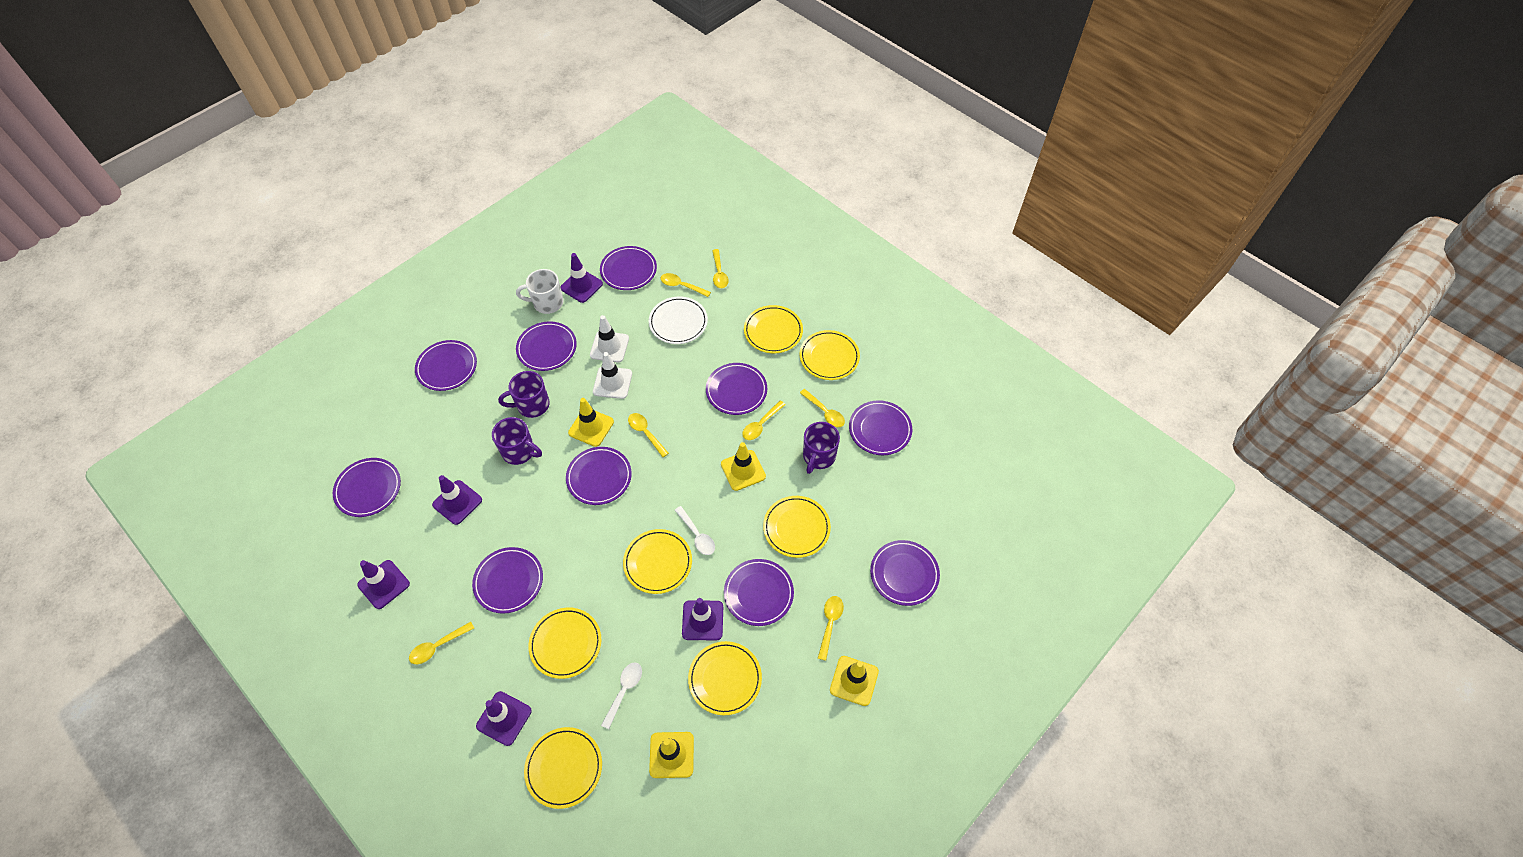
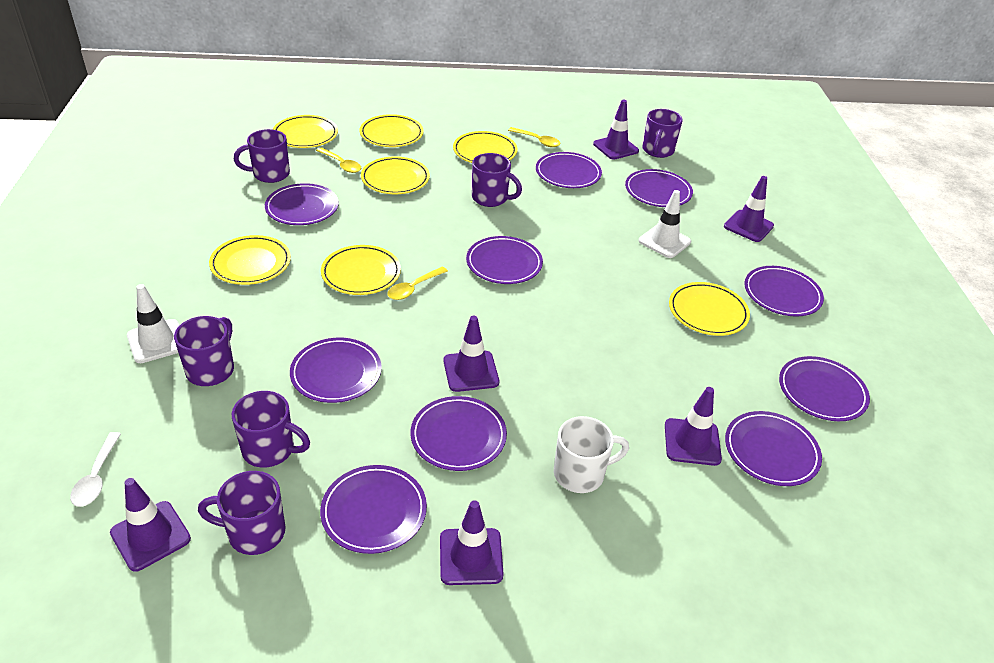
purple mug: 3 -> 6
purple traffic cone: 5 -> 6
white plate: 1 -> 0
white spoon: 2 -> 1
yellow spoon: 7 -> 3
yellow traffic cone: 4 -> 0

